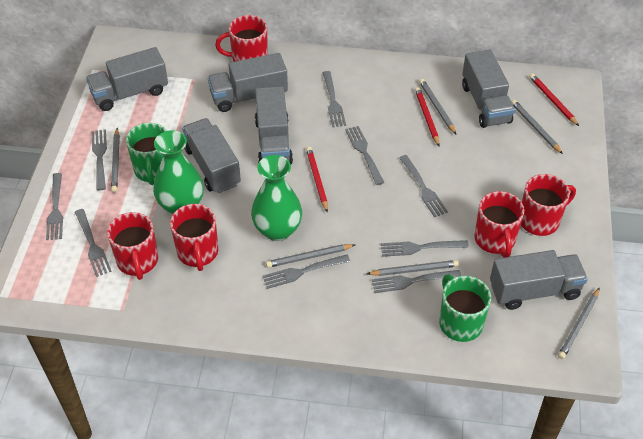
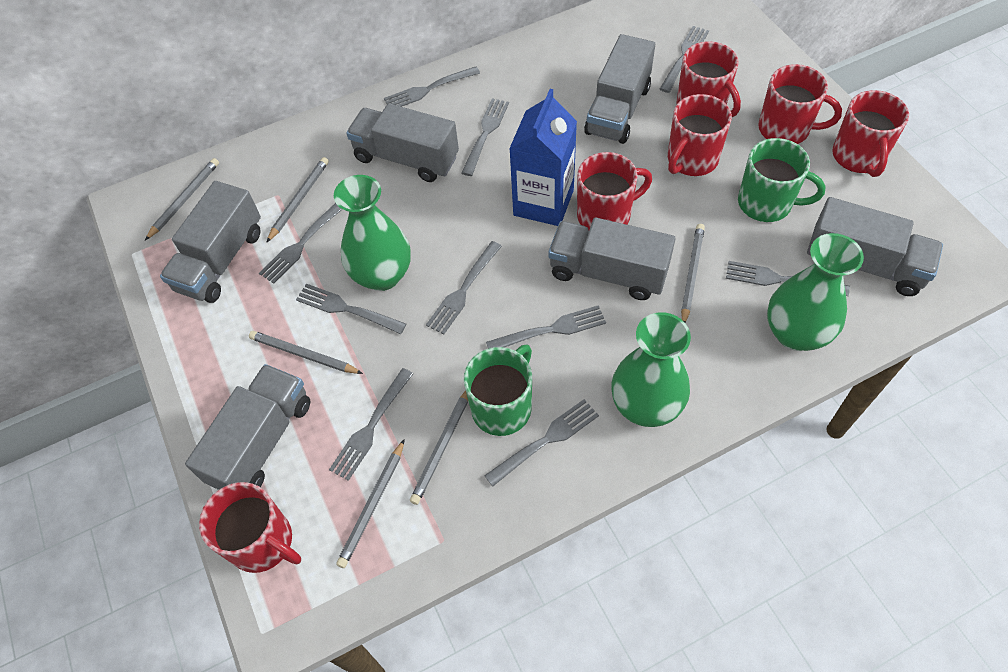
blue carton: 0 -> 1
green vase: 2 -> 3
grey fork: 9 -> 10
red mug: 5 -> 6
red pencil: 3 -> 0

